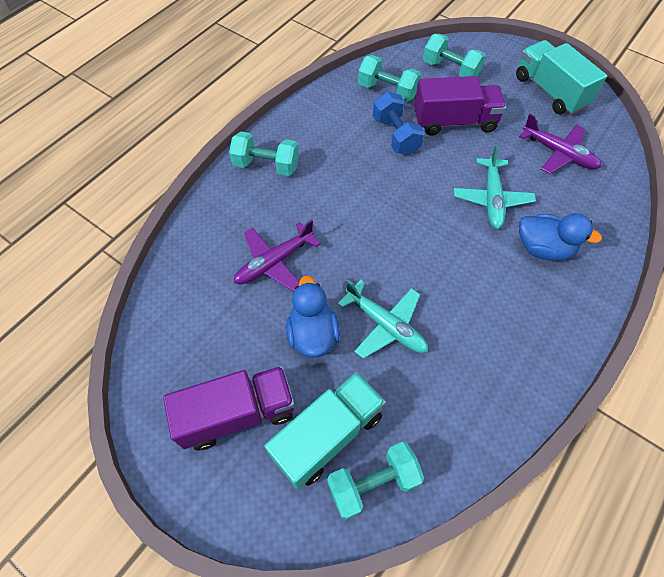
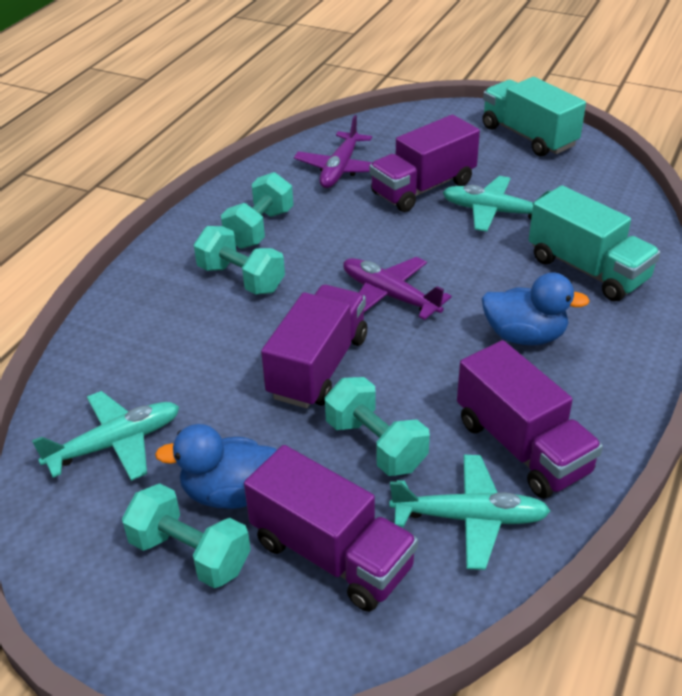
blue dumbbell: 1 -> 0
purple truck: 2 -> 4
turquoise plane: 2 -> 3

